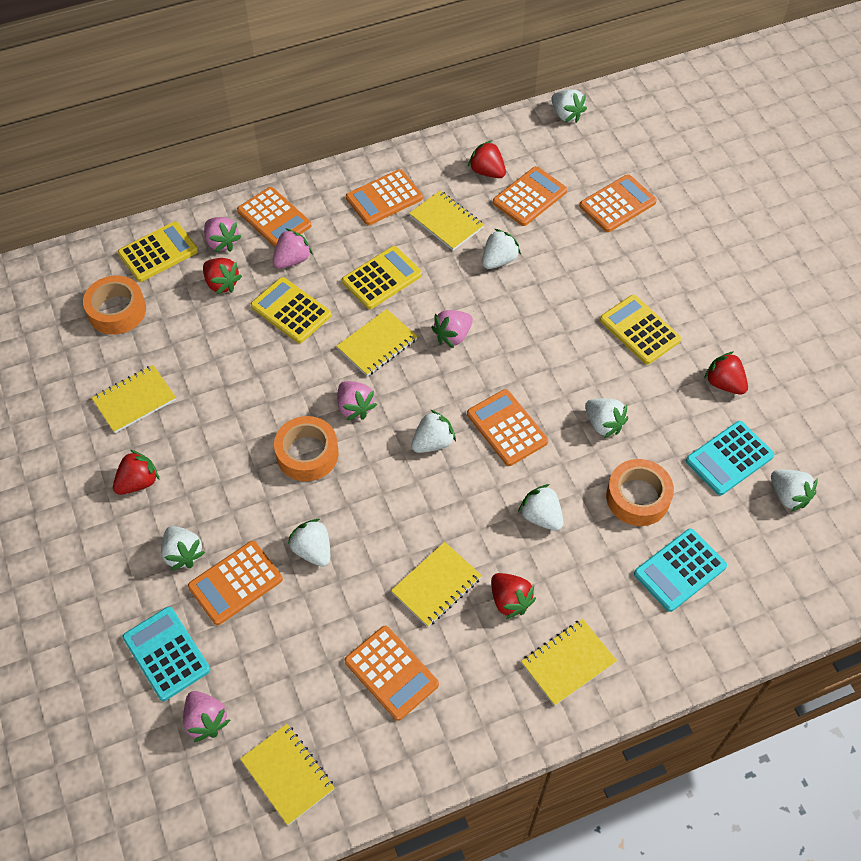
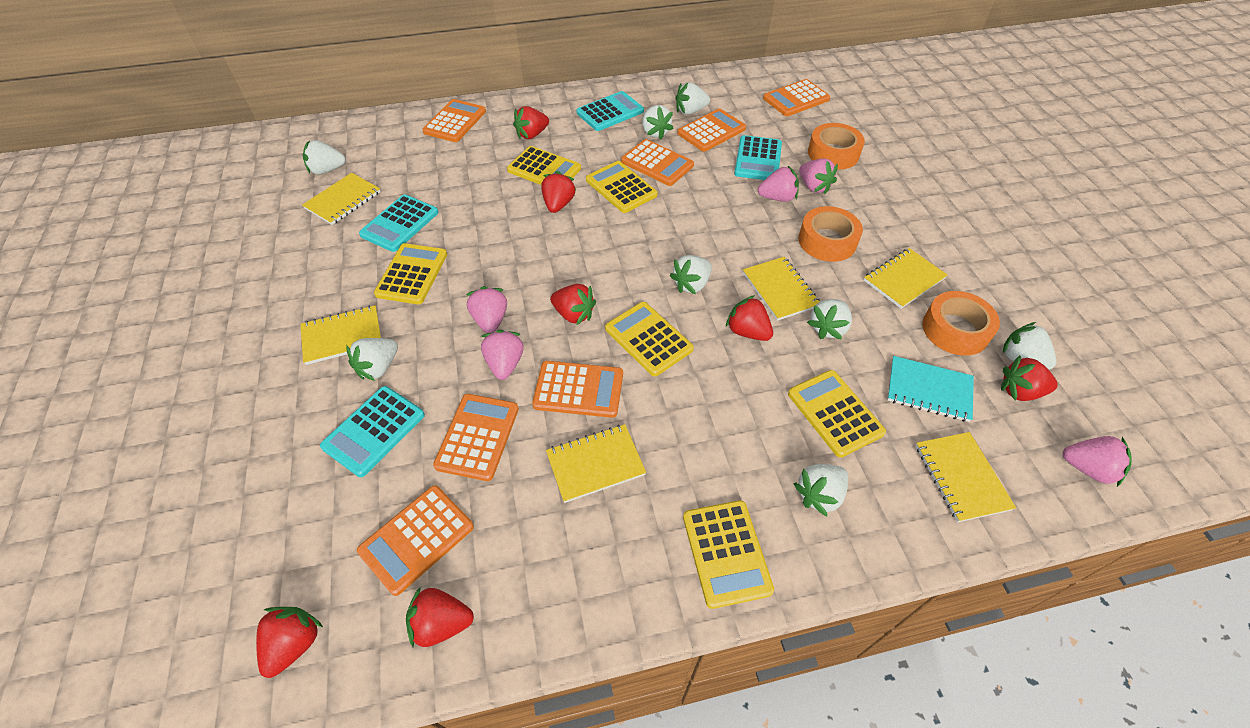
red strawberry: 5 -> 7
turquoise calculator: 3 -> 4
turquoise notebook: 0 -> 1
yellow calculator: 4 -> 6

